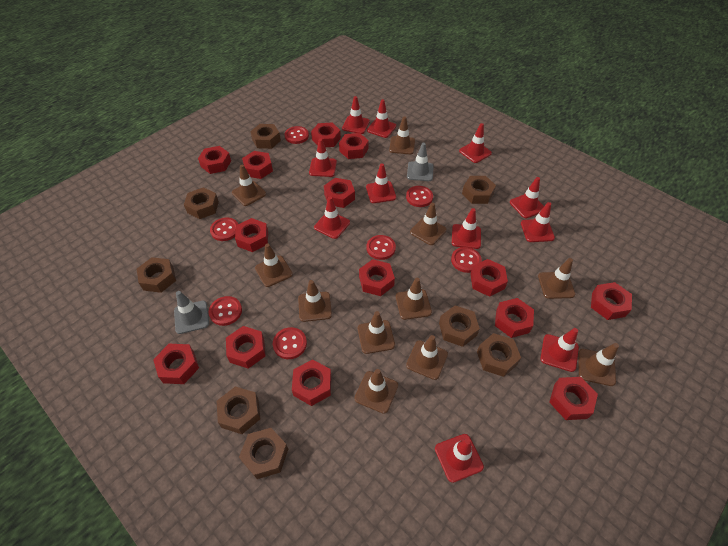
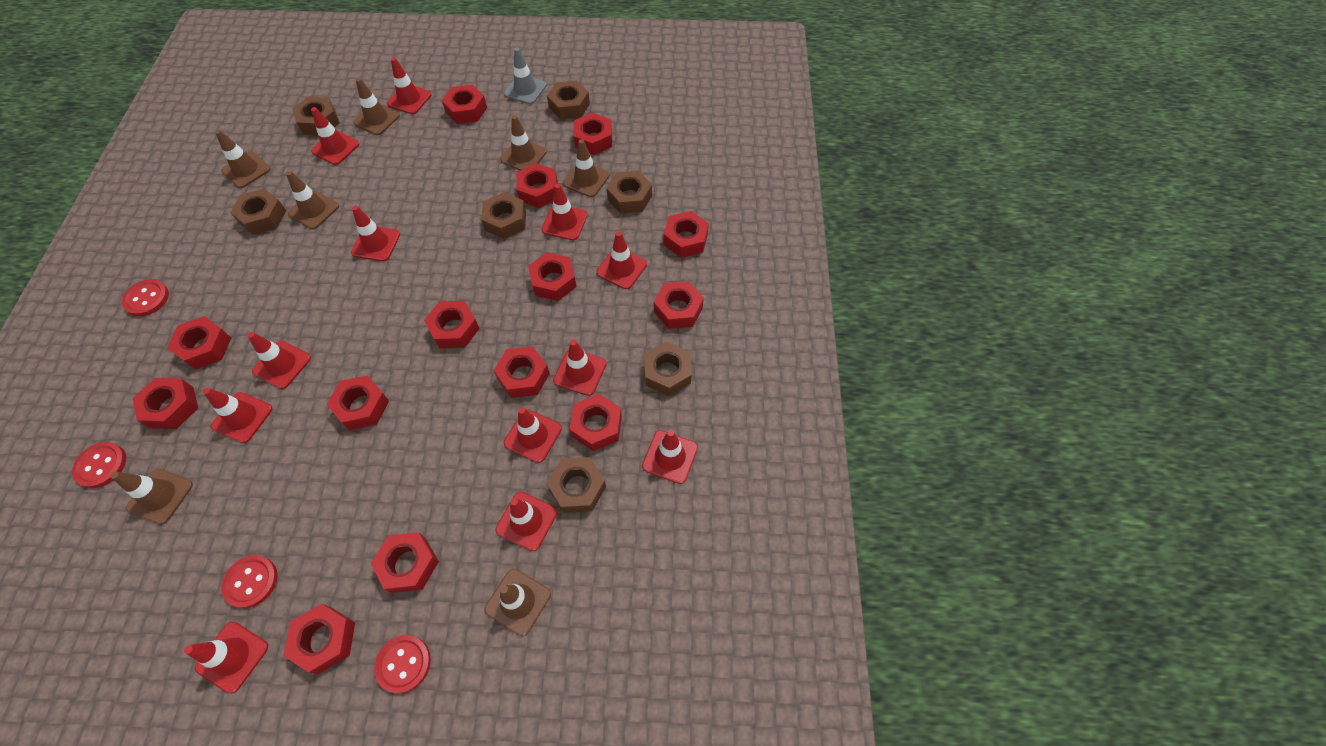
brown nut: 8 -> 7
brown traffic cone: 11 -> 7
grey traffic cone: 2 -> 1
red button: 7 -> 4
red traffic cone: 11 -> 12

